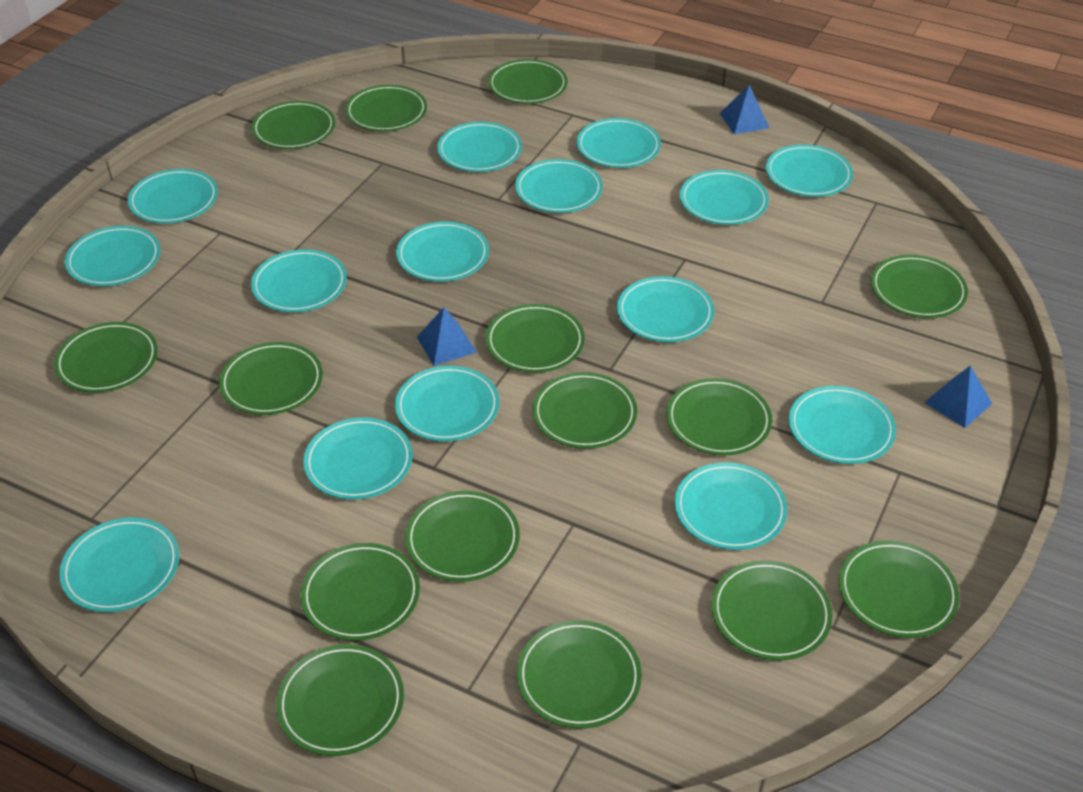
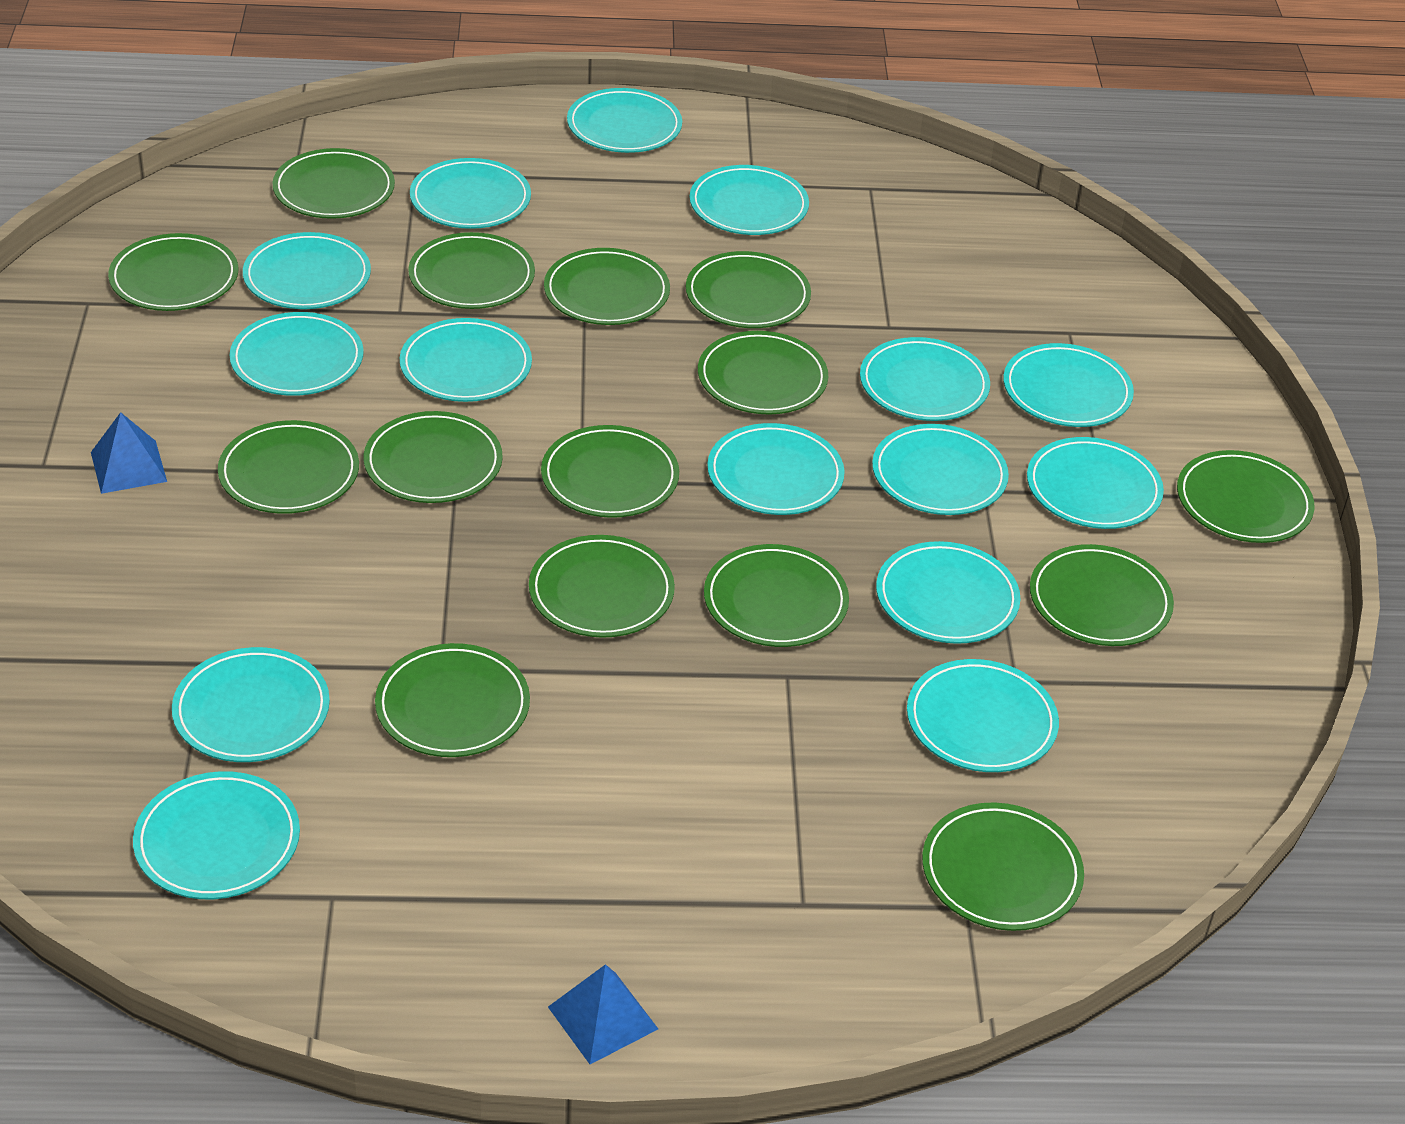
blue pyramid: 3 -> 2

